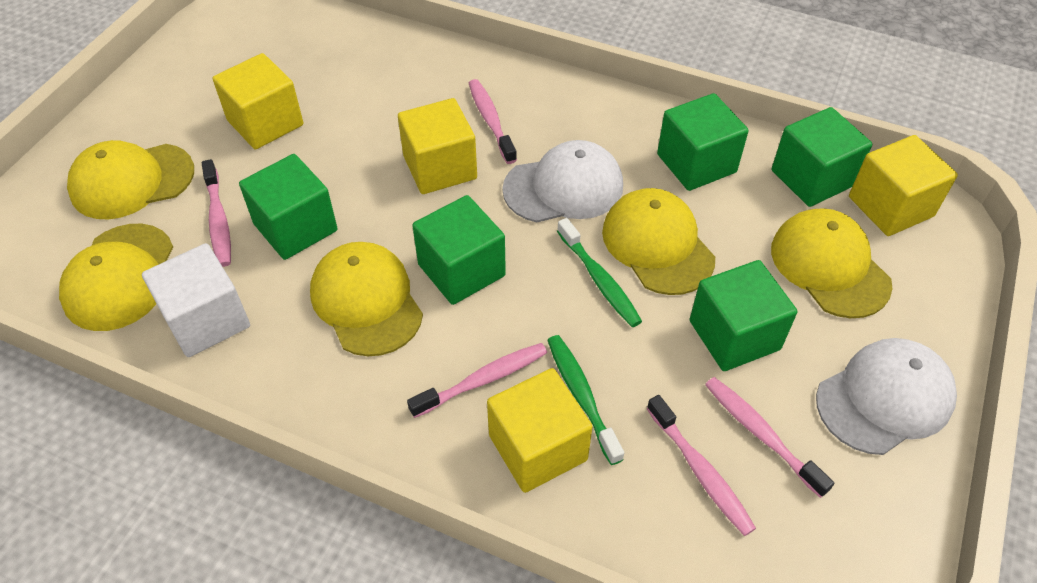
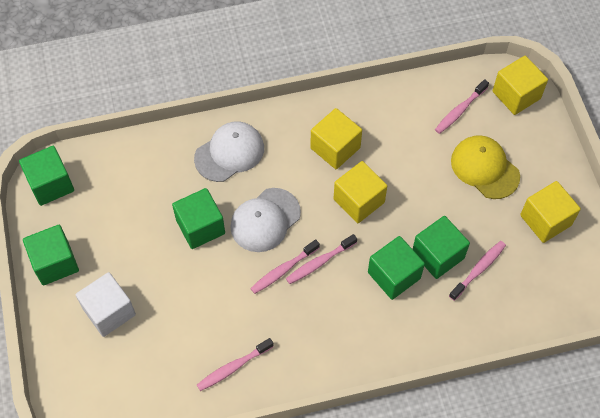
green toothbrush: 2 -> 0
yellow cap: 5 -> 1

